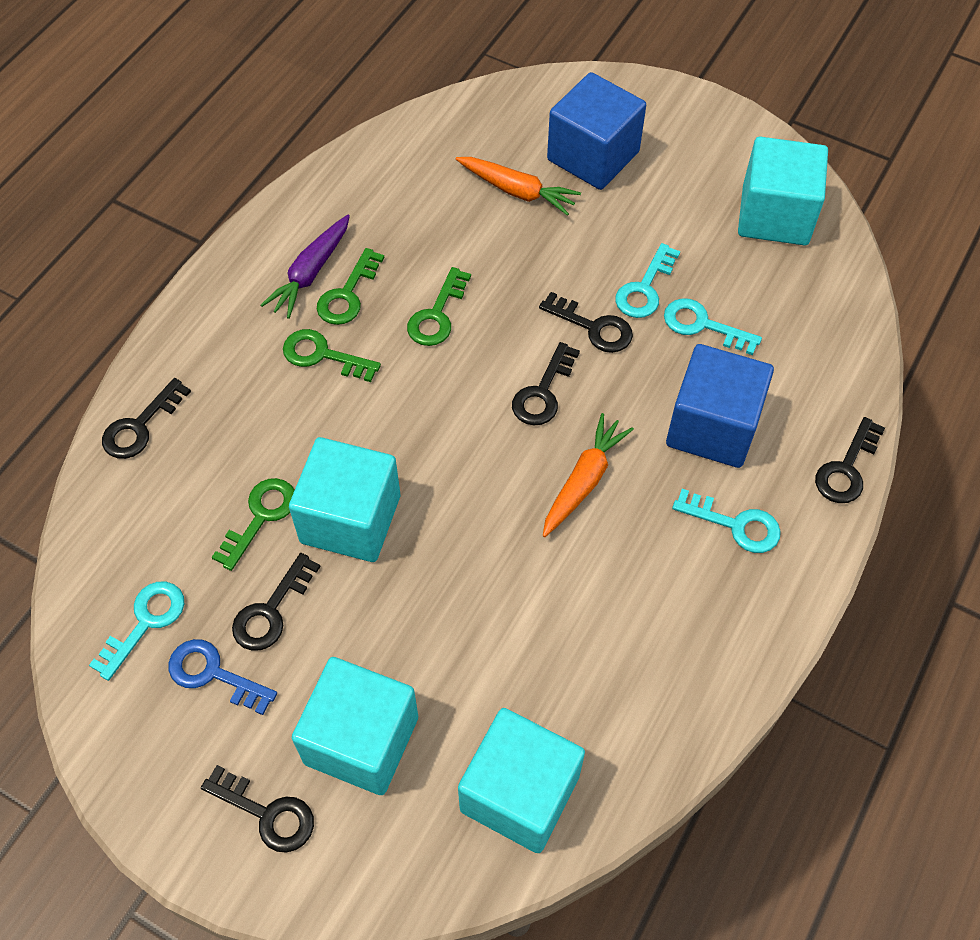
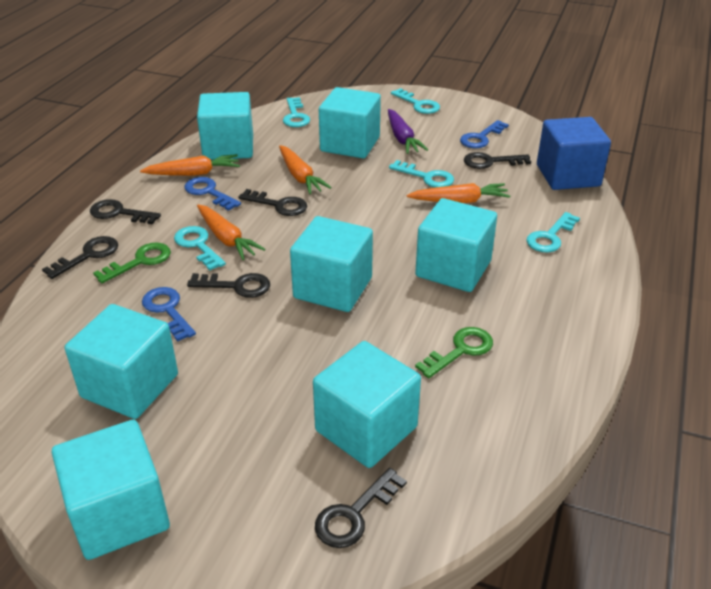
blue cube: 2 -> 1
blue key: 1 -> 3
green key: 4 -> 2
orange carrot: 2 -> 4
turquoise cube: 4 -> 7
turquoise key: 4 -> 5

